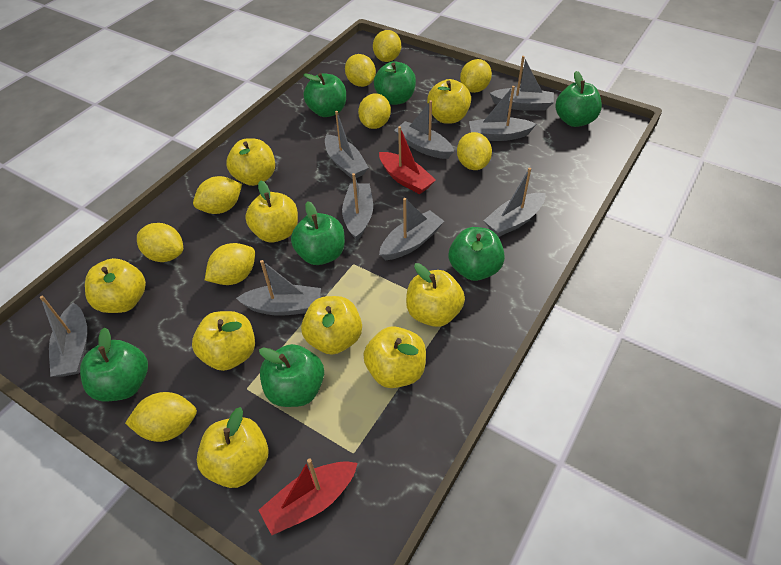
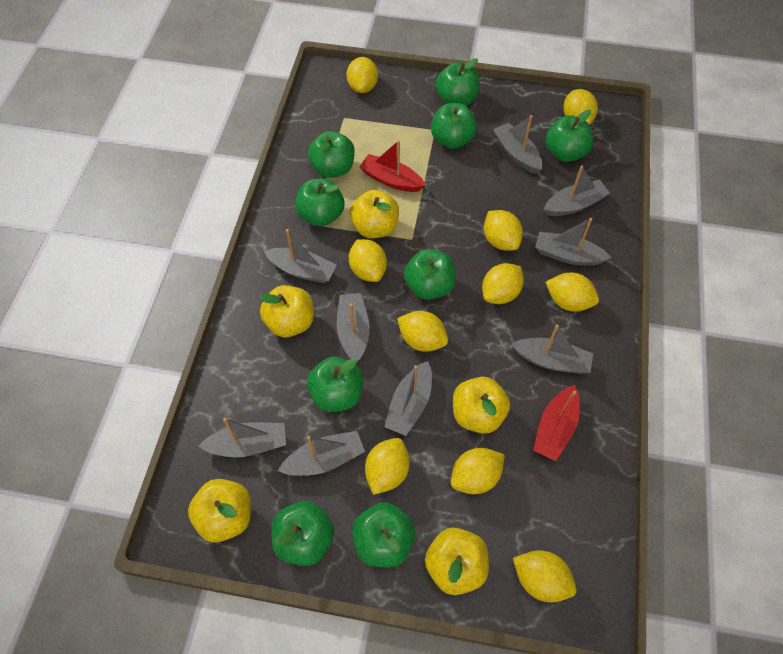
green apple: 7 -> 9
yellow apple: 9 -> 5
yellow lemon: 9 -> 10

